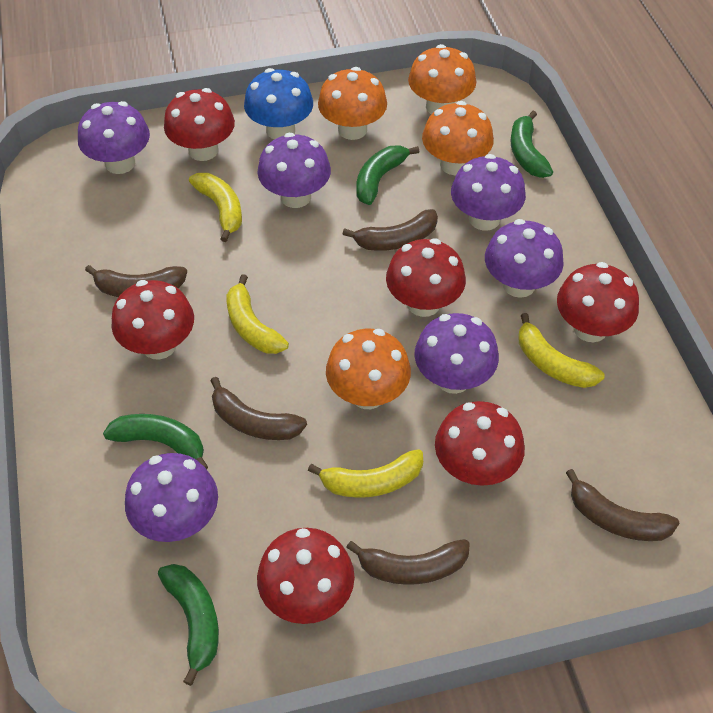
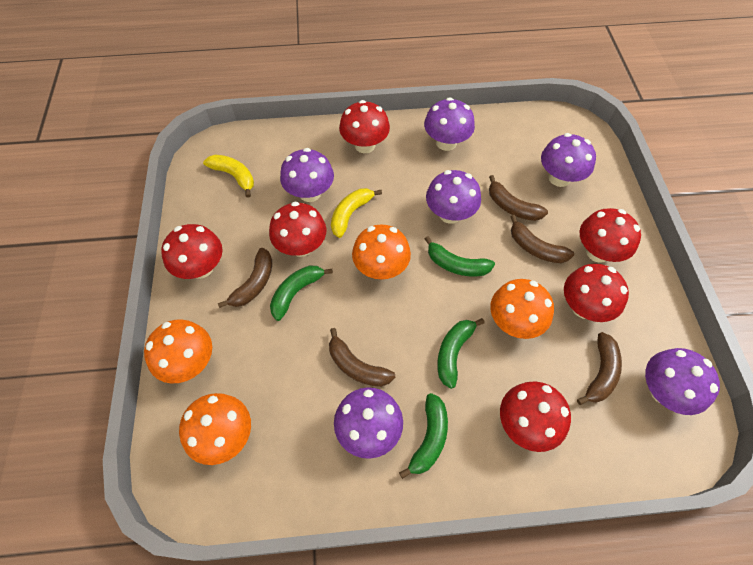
blue mushroom: 1 -> 0
yellow banana: 4 -> 2

